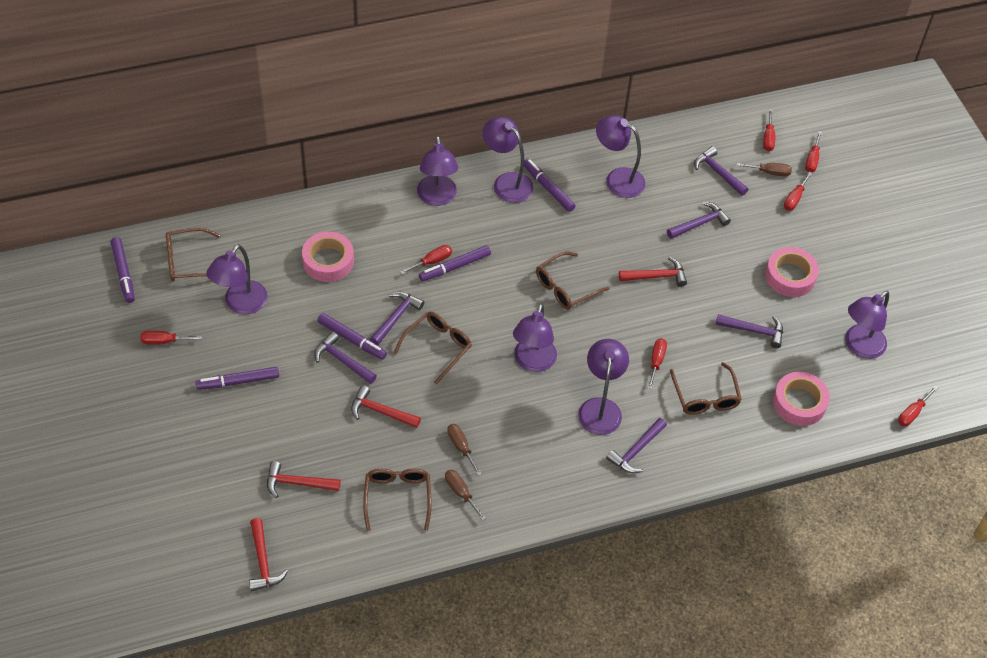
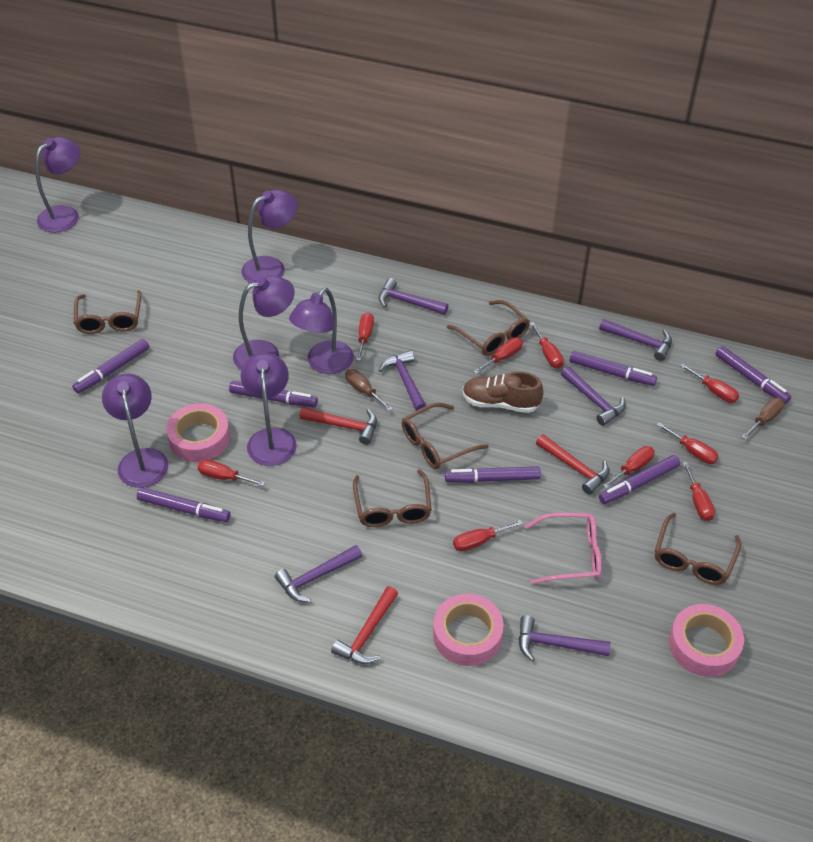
brown screwdriver: 3 -> 2
brown shoe: 0 -> 1
pink glasses: 0 -> 1
purple lamp: 7 -> 6
purple marker: 5 -> 7
red hammer: 4 -> 3
red screwdriver: 7 -> 9

